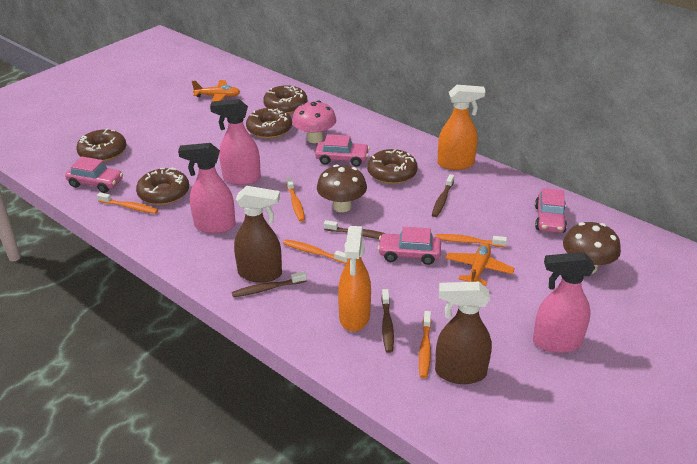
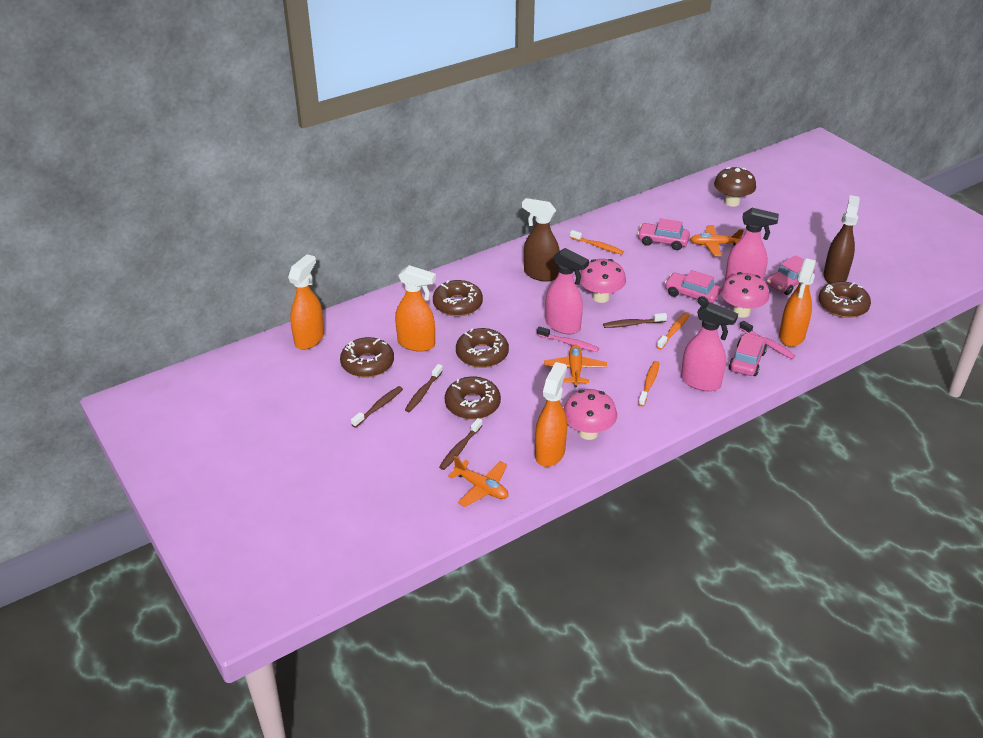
brown mushroom: 2 -> 1
orange plane: 2 -> 3
orange spray bottle: 2 -> 4
orange toothbrush: 5 -> 3
pink mushroom: 1 -> 3
pink toothbrush: 0 -> 2

